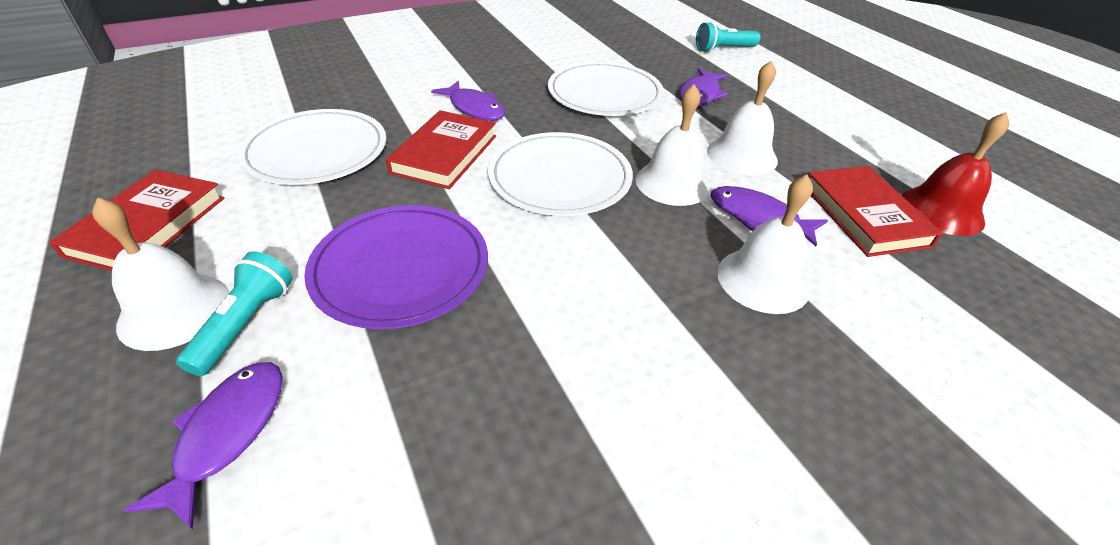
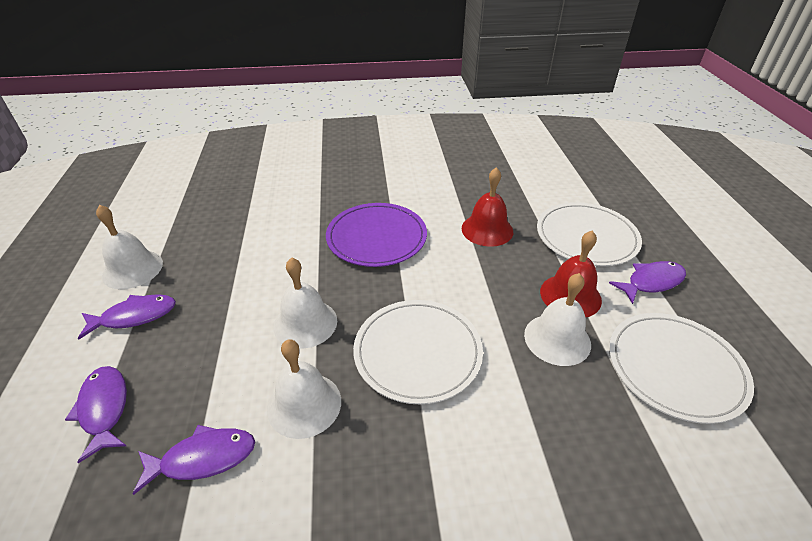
red bell: 1 -> 2
red book: 3 -> 0
turquoise flashlight: 2 -> 0

